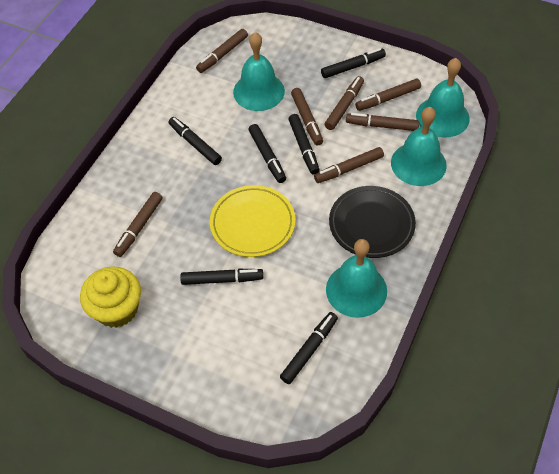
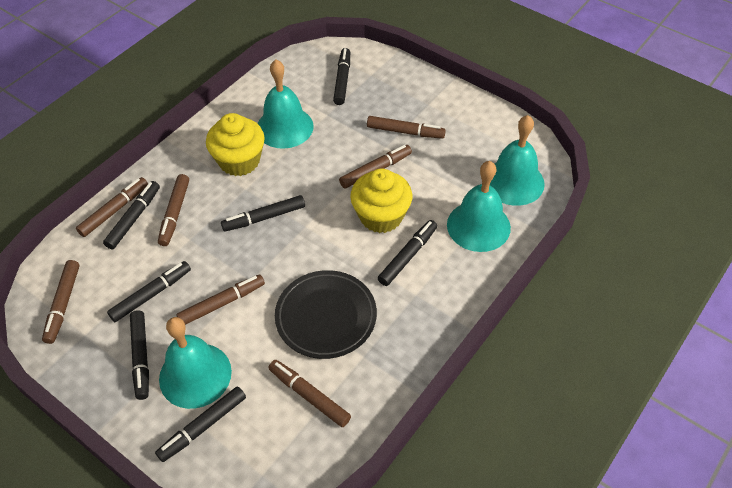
black marker: 6 -> 7
yellow cupcake: 1 -> 2
yellow plate: 1 -> 0

